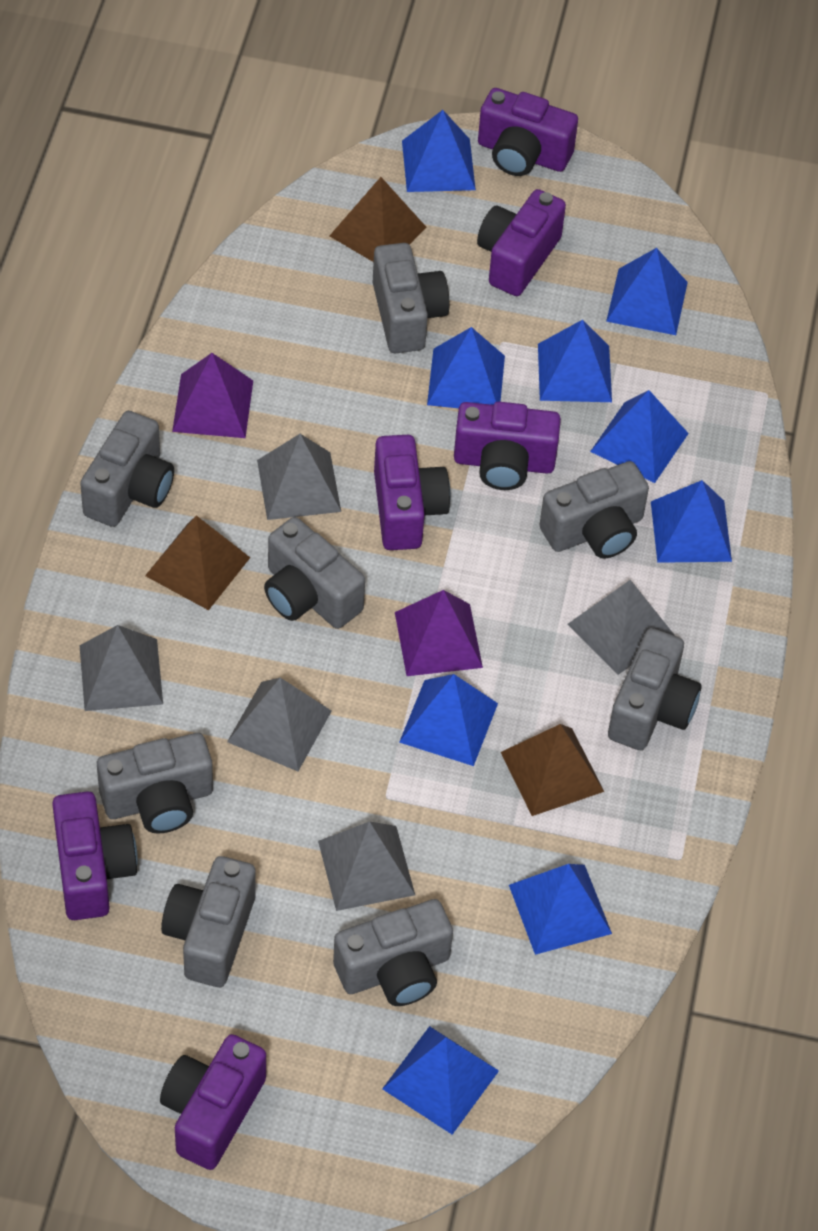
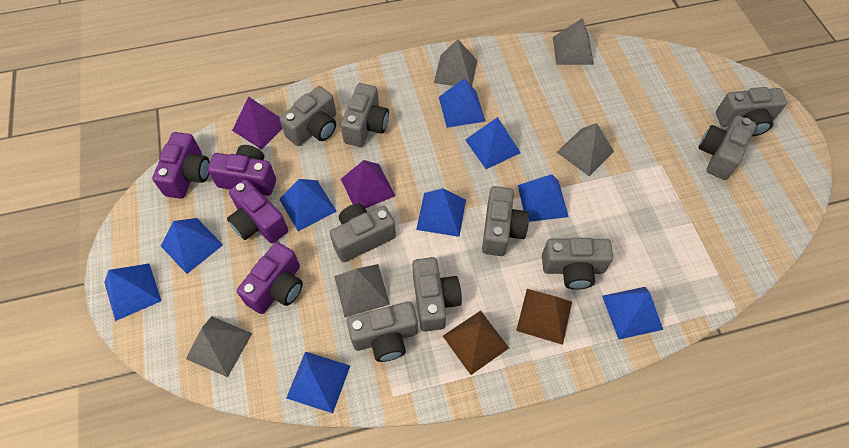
brown pyramid: 3 -> 2
grey camera: 8 -> 9
purple camera: 6 -> 4

